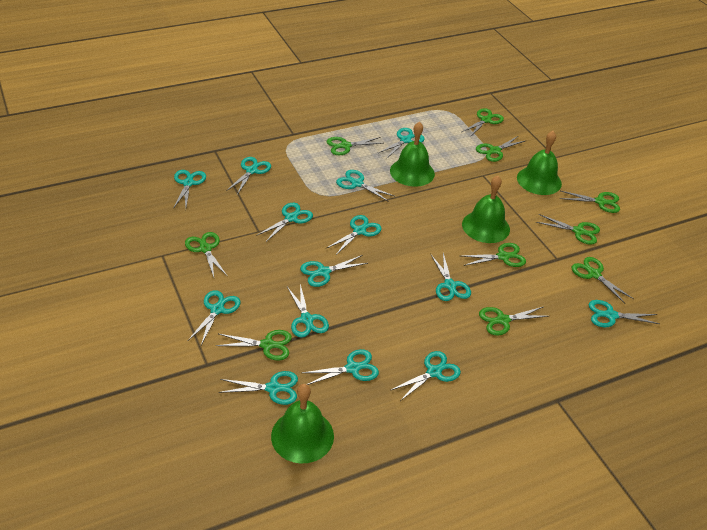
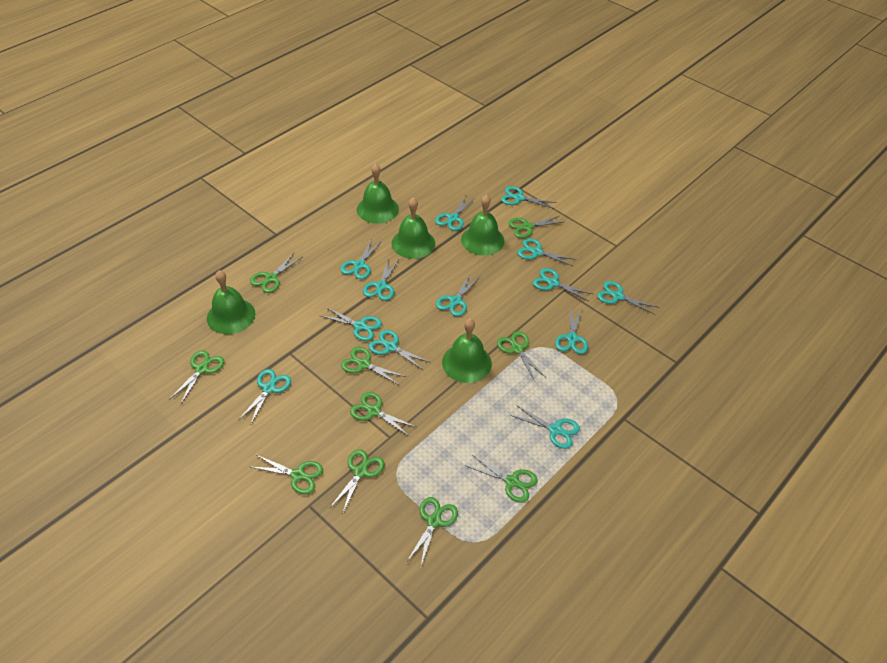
green bell: 4 -> 5
turquoise scissors: 14 -> 13

